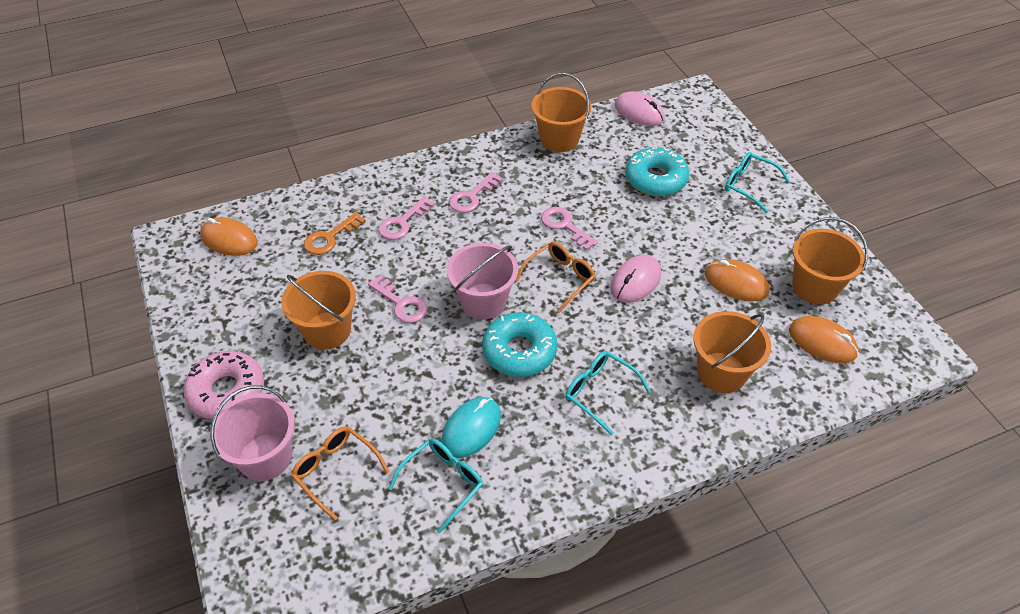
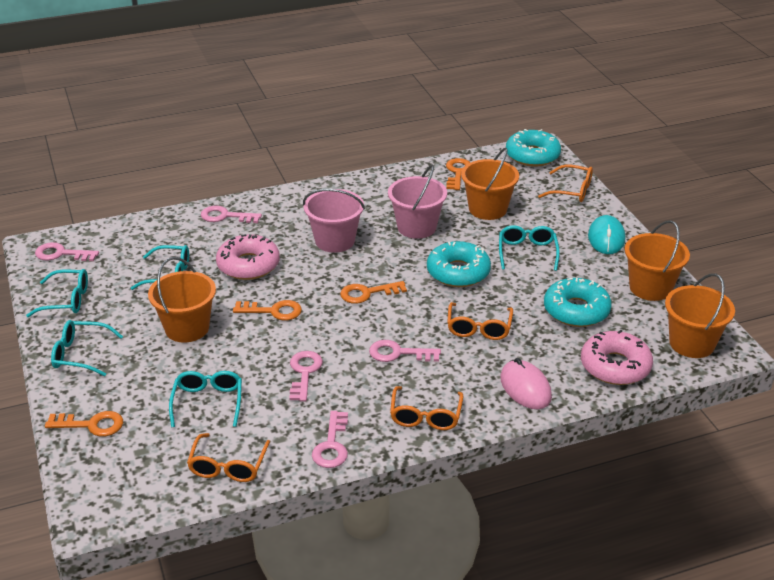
orange glasses: 2 -> 4
orange key: 1 -> 4
orange mouse: 3 -> 0
pink donut: 1 -> 2
pink key: 4 -> 5
pink mouse: 2 -> 1
turquoise donut: 2 -> 3
turquoise glasses: 3 -> 5

